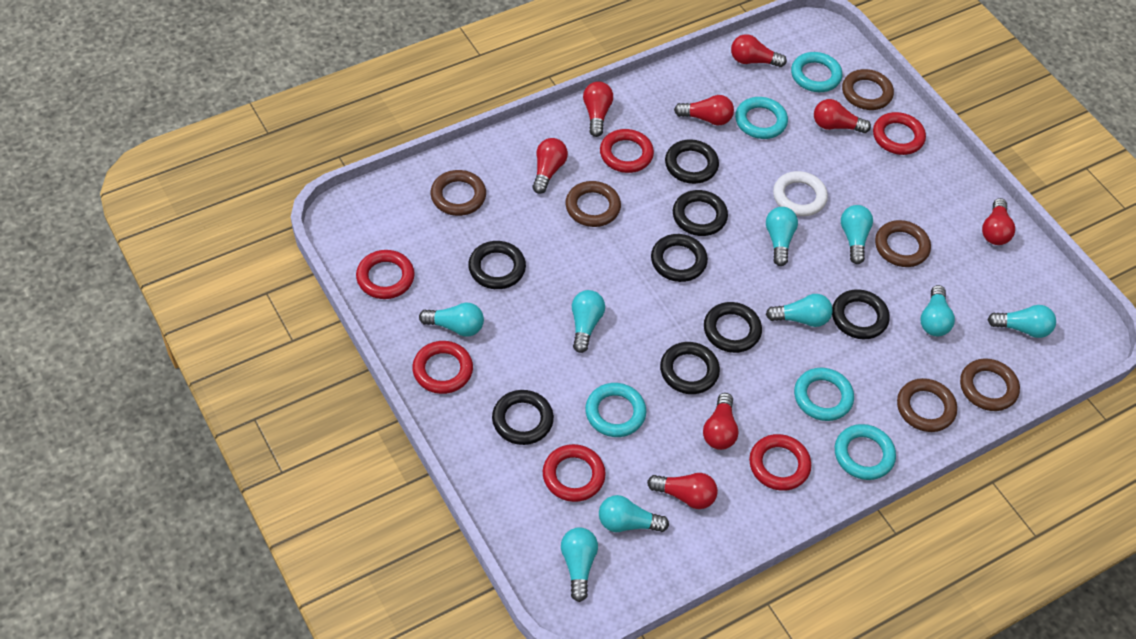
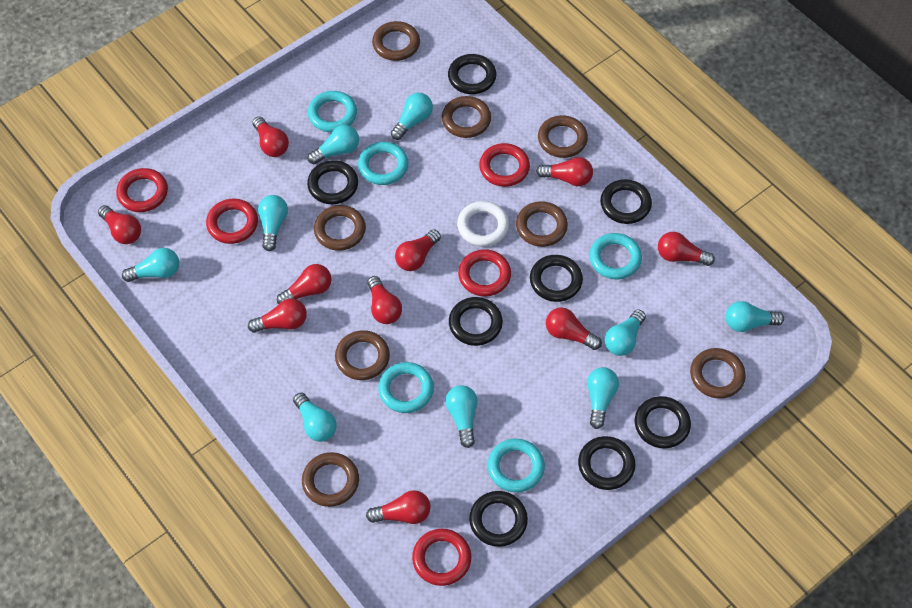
brown ring: 6 -> 8
red light bulb: 8 -> 10
red ring: 6 -> 5

